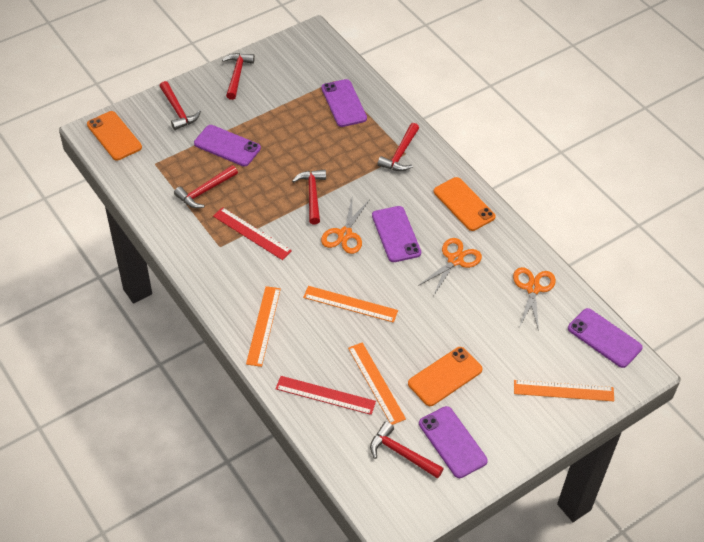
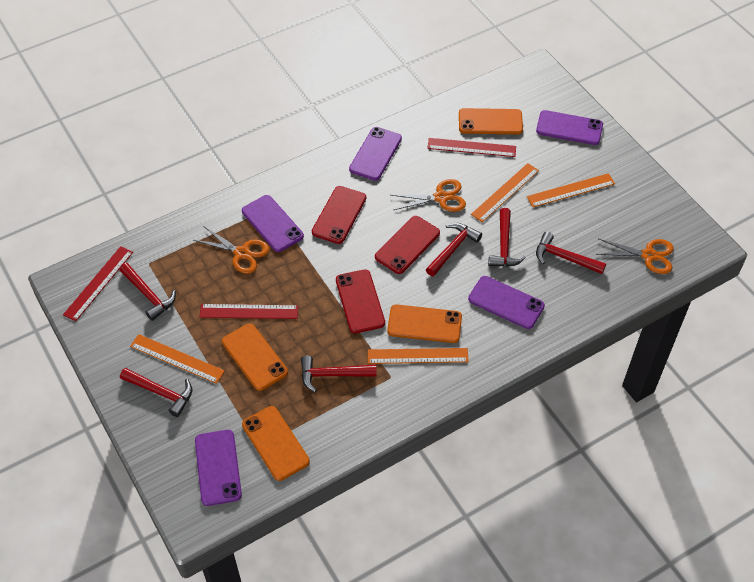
orange phone: 3 -> 4
red phone: 0 -> 3
red ruler: 2 -> 3

